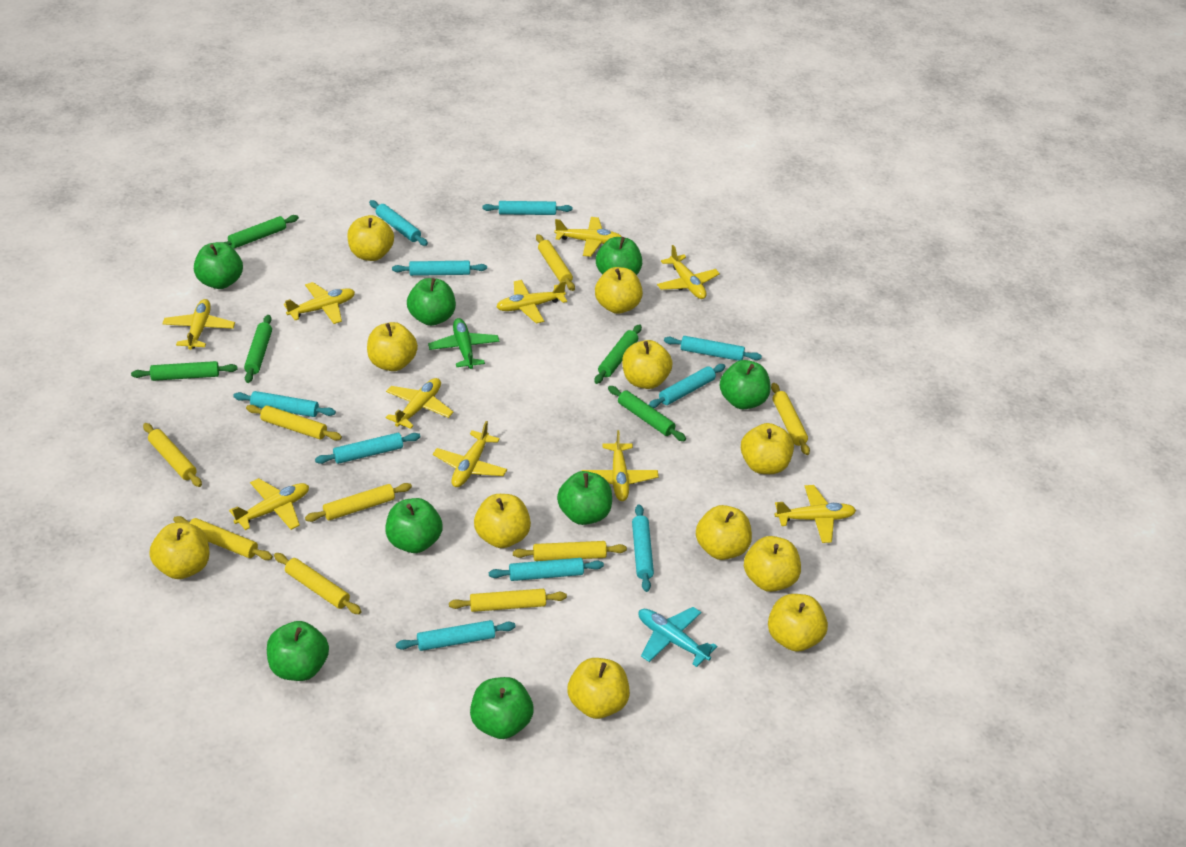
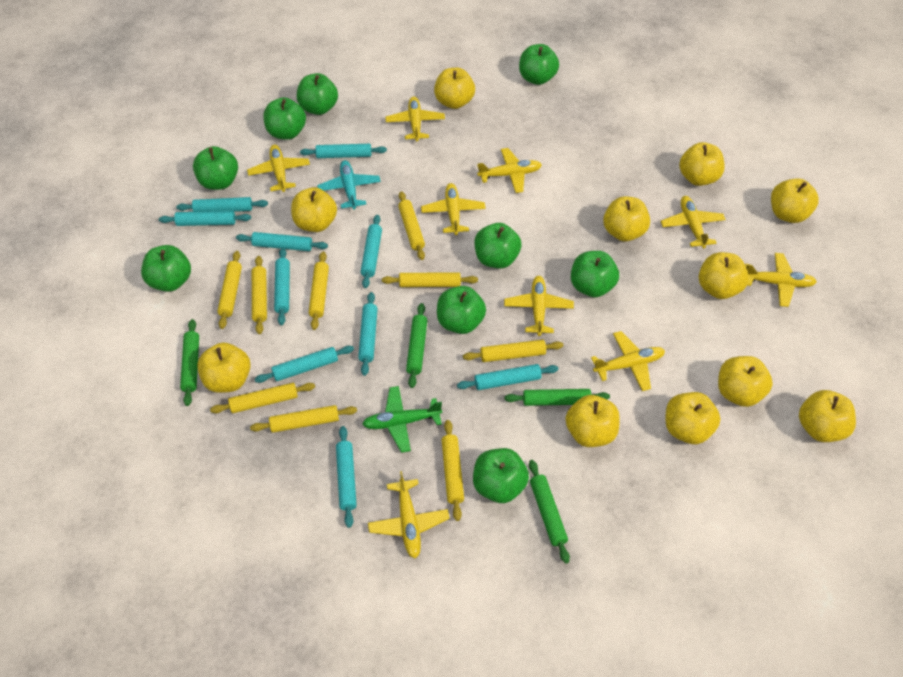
green apple: 8 -> 9
green rolling pin: 5 -> 4
yellow plane: 10 -> 9

